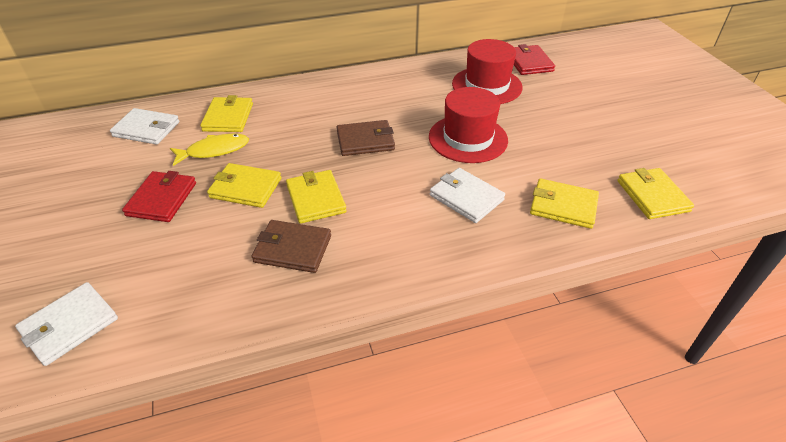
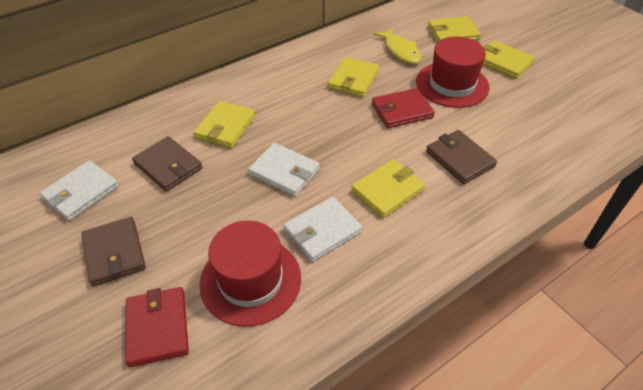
brown wallet: 2 -> 3

